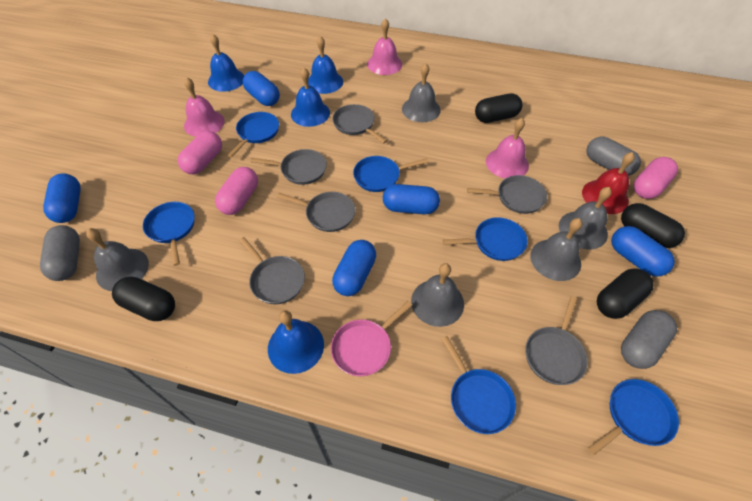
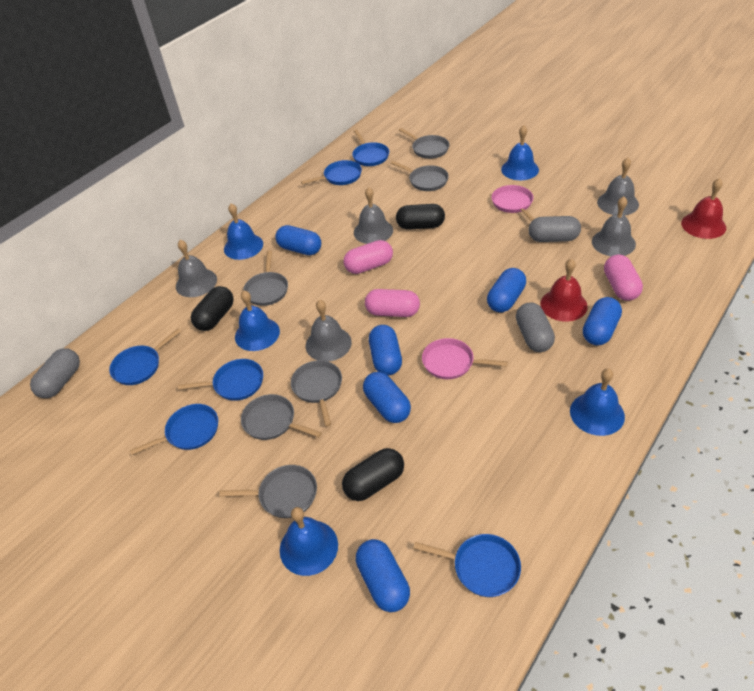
black capsule: 4 -> 3
blue bell: 4 -> 5
blue capsule: 5 -> 6
pink bell: 3 -> 0
pink pan: 1 -> 2
red bell: 1 -> 2

